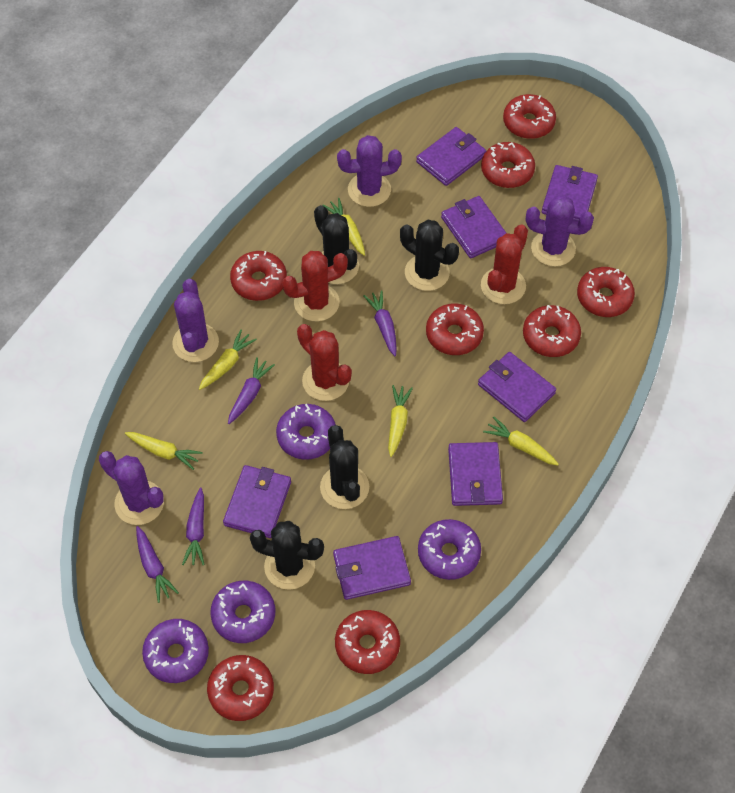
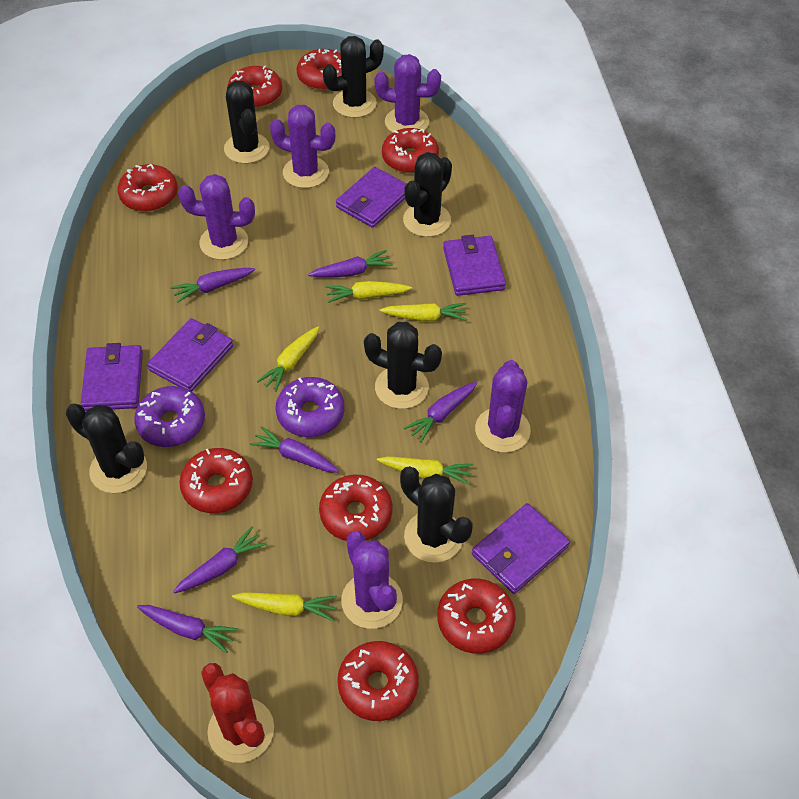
black cactus: 4 -> 6
purple cactus: 4 -> 5
purple carrot: 4 -> 6
purple donut: 4 -> 2
purple wallet: 7 -> 5
red cactus: 3 -> 1

